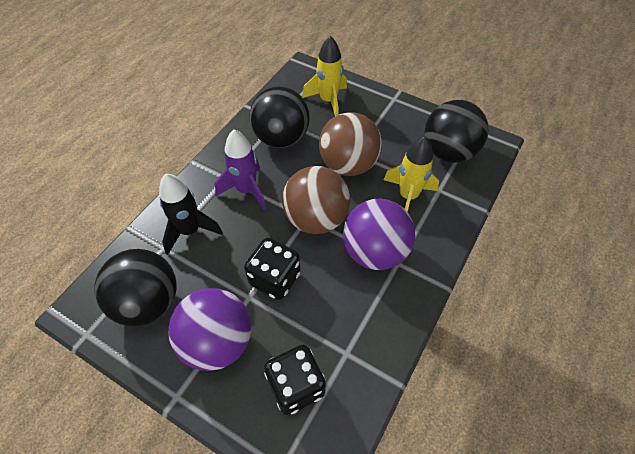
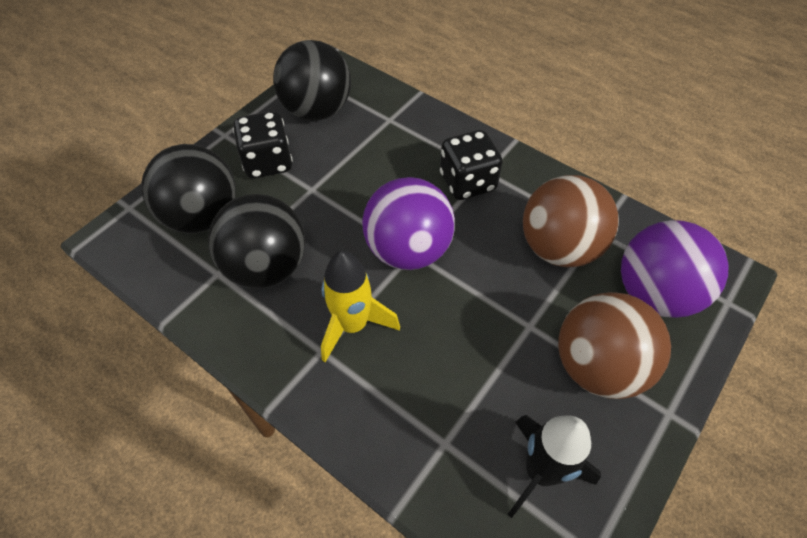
purple rocket: 1 -> 0
yellow rocket: 2 -> 1

